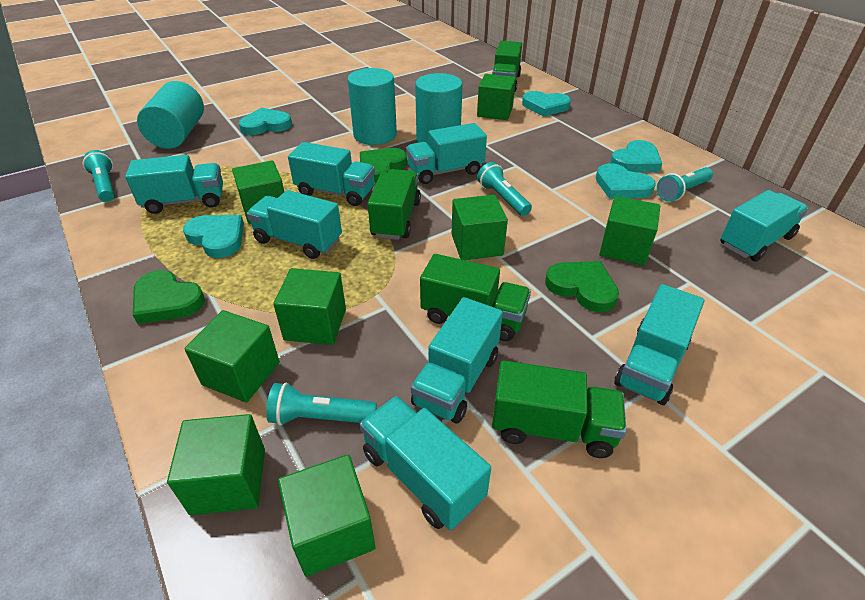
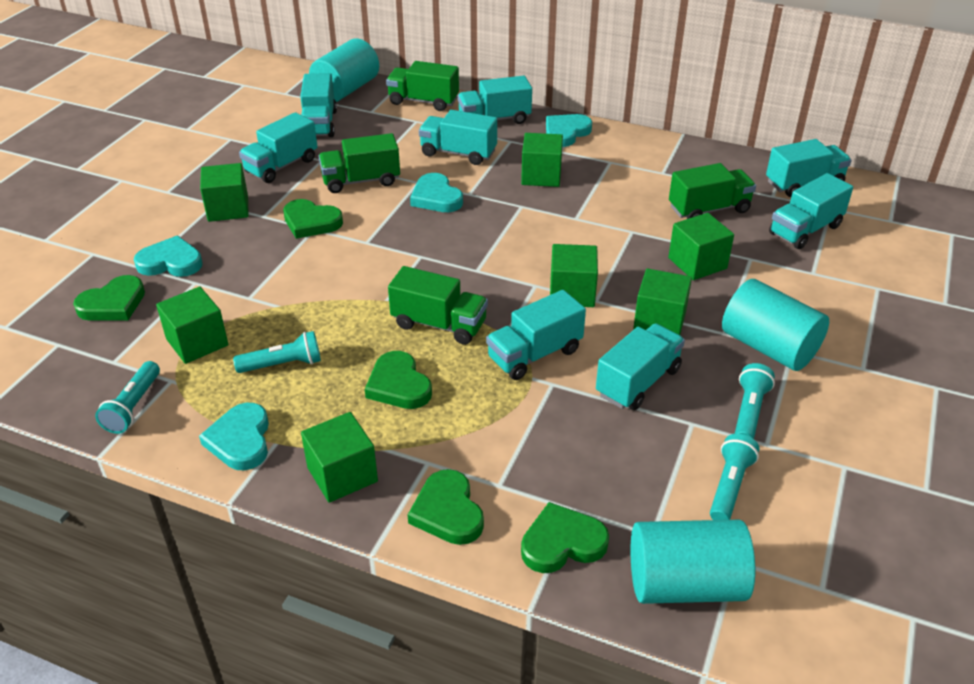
green cube: 8 -> 7
green heart: 3 -> 5
turquoise heart: 5 -> 4

